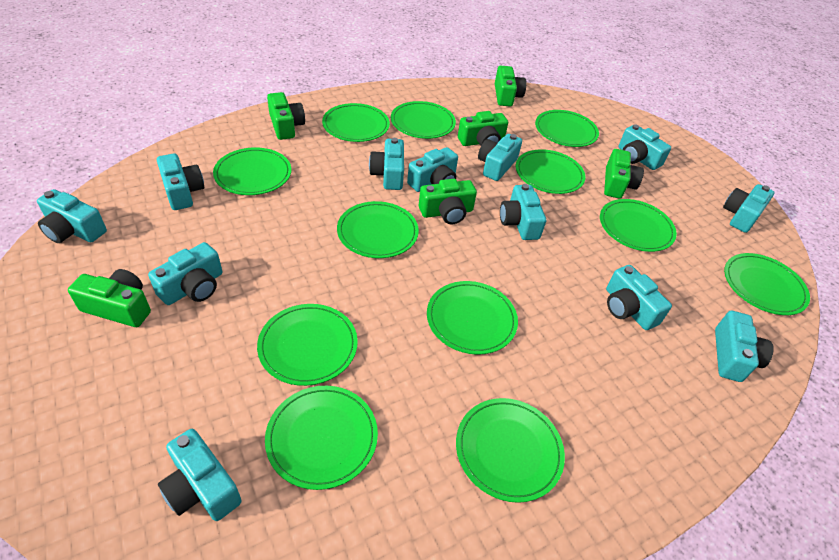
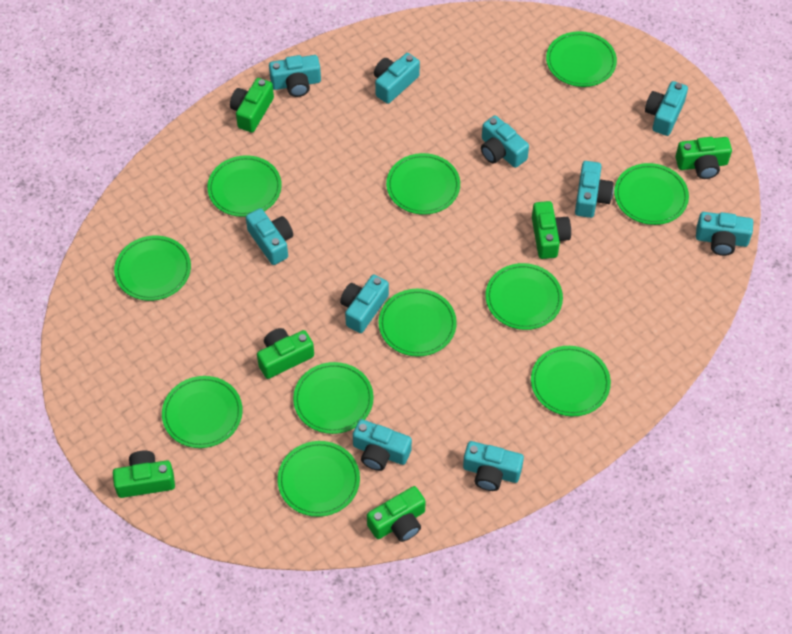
green plate: 12 -> 11
turquoise camera: 12 -> 10

